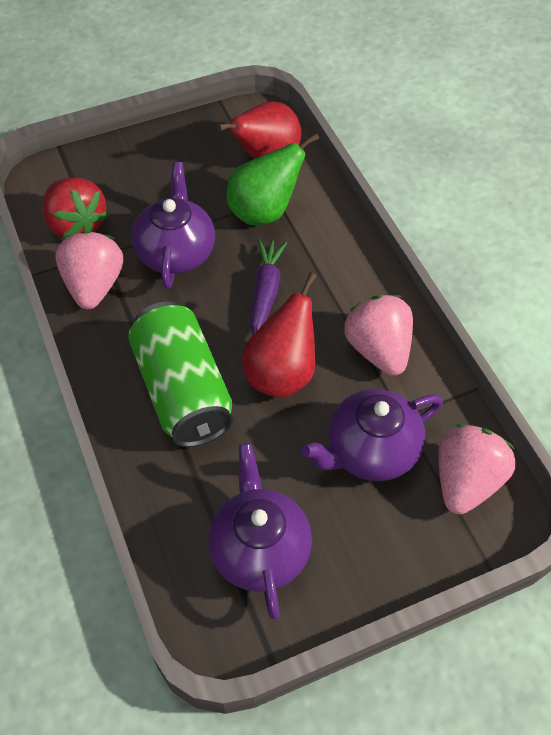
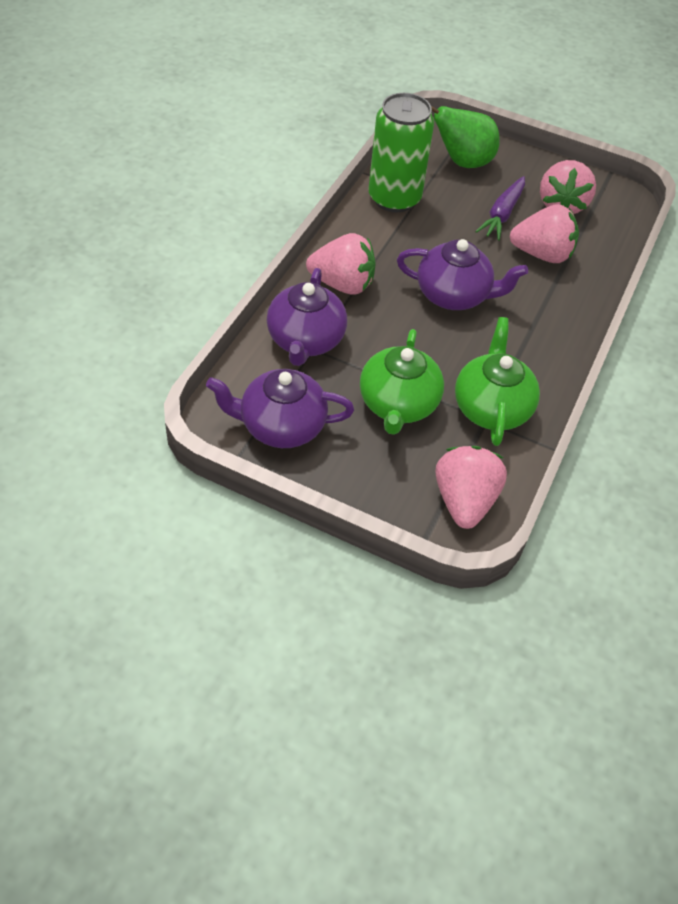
green teapot: 0 -> 2
pink strawberry: 3 -> 4
red pear: 2 -> 0
red strawberry: 1 -> 0

